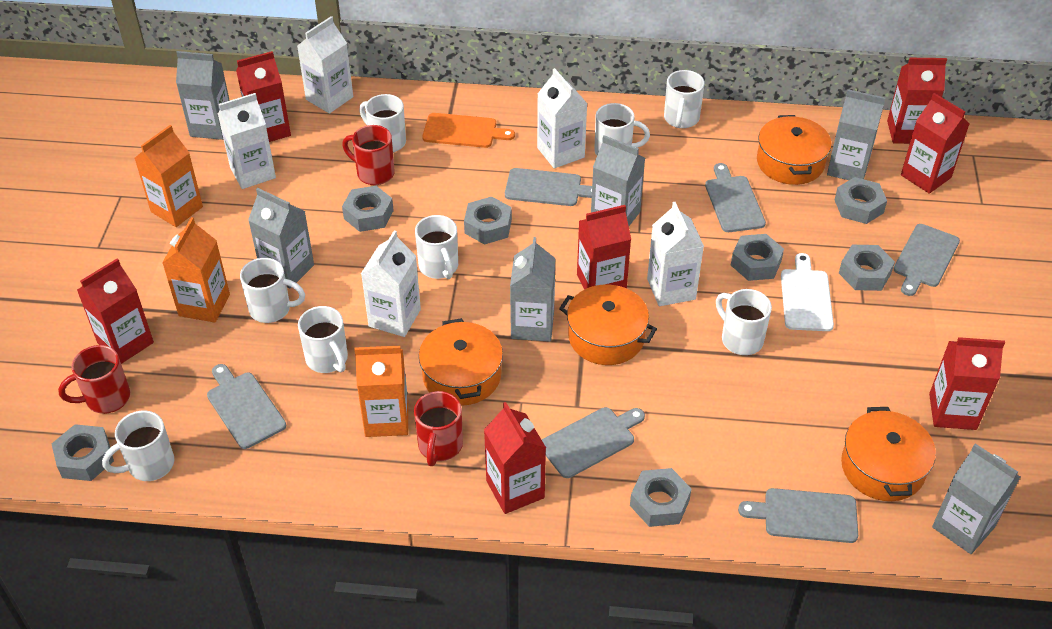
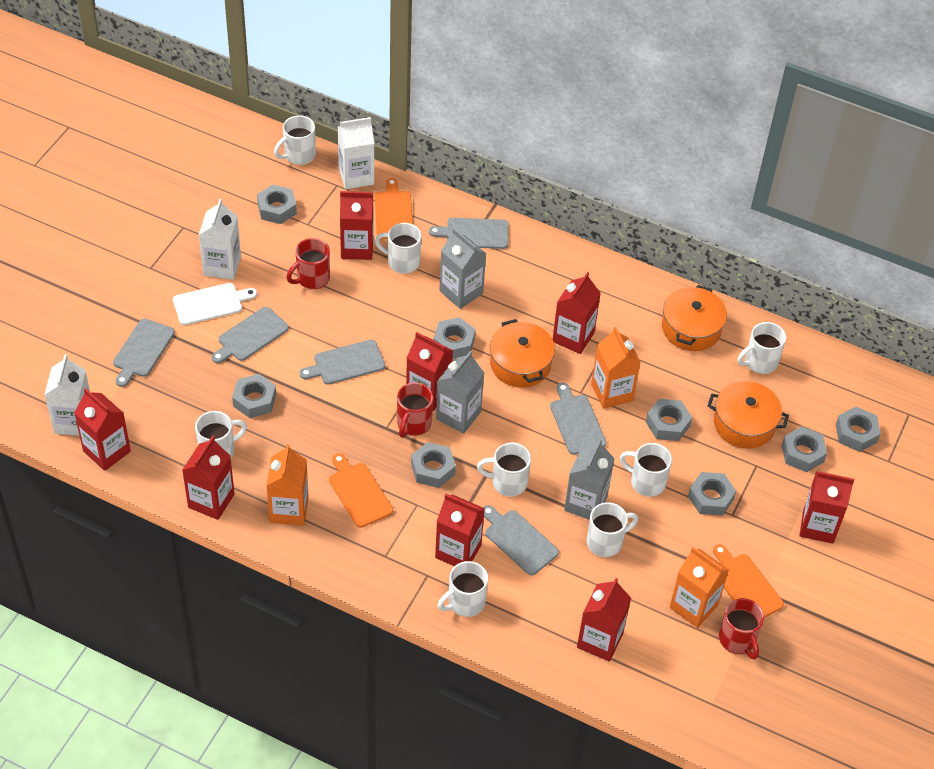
grey carton: 6 -> 3
grey nut: 7 -> 8
orange cutting board: 1 -> 3
orange pot: 4 -> 3
red carton: 7 -> 8
white carton: 5 -> 3

